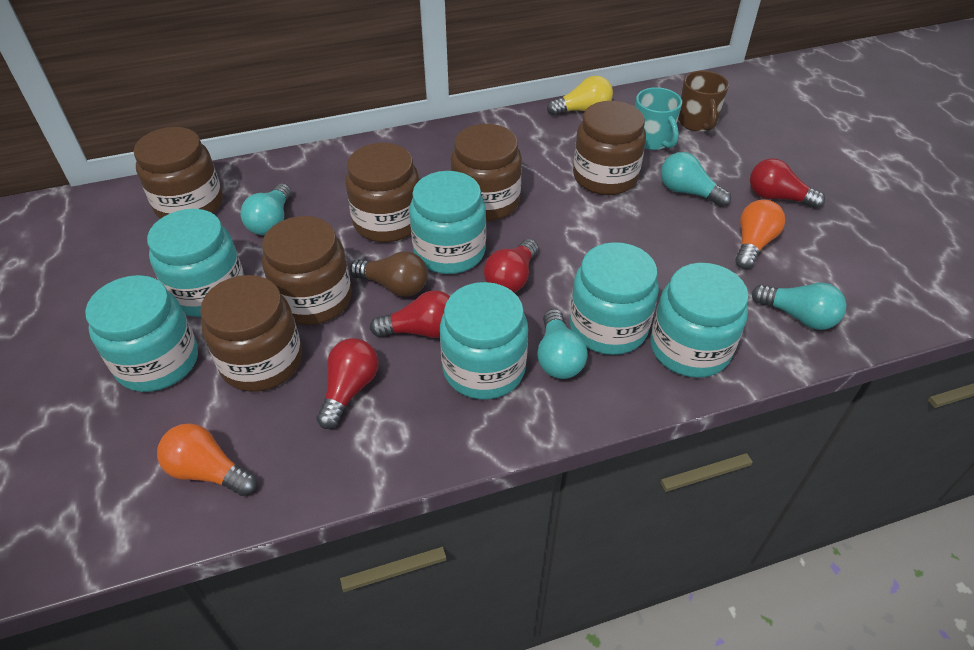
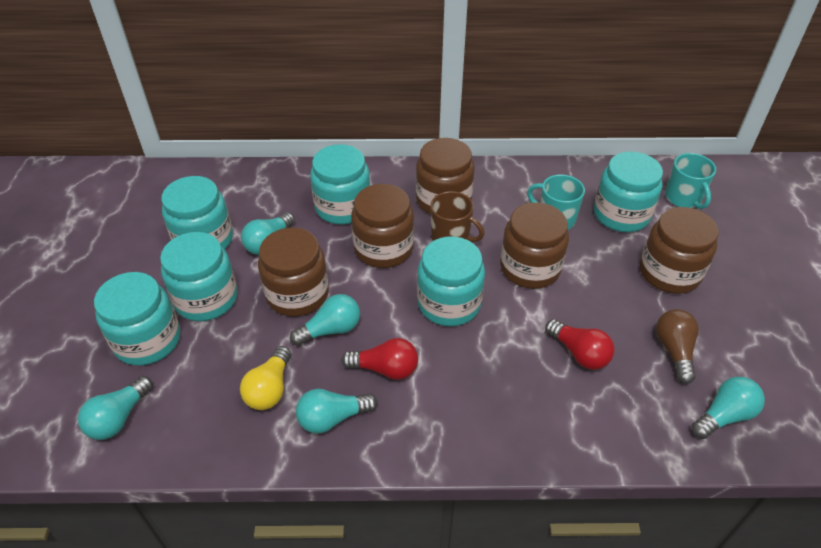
brown jar: 6 -> 5
orange light bulb: 2 -> 0
red light bulb: 4 -> 2
turquoise light bulb: 4 -> 5
turquoise mug: 1 -> 2

